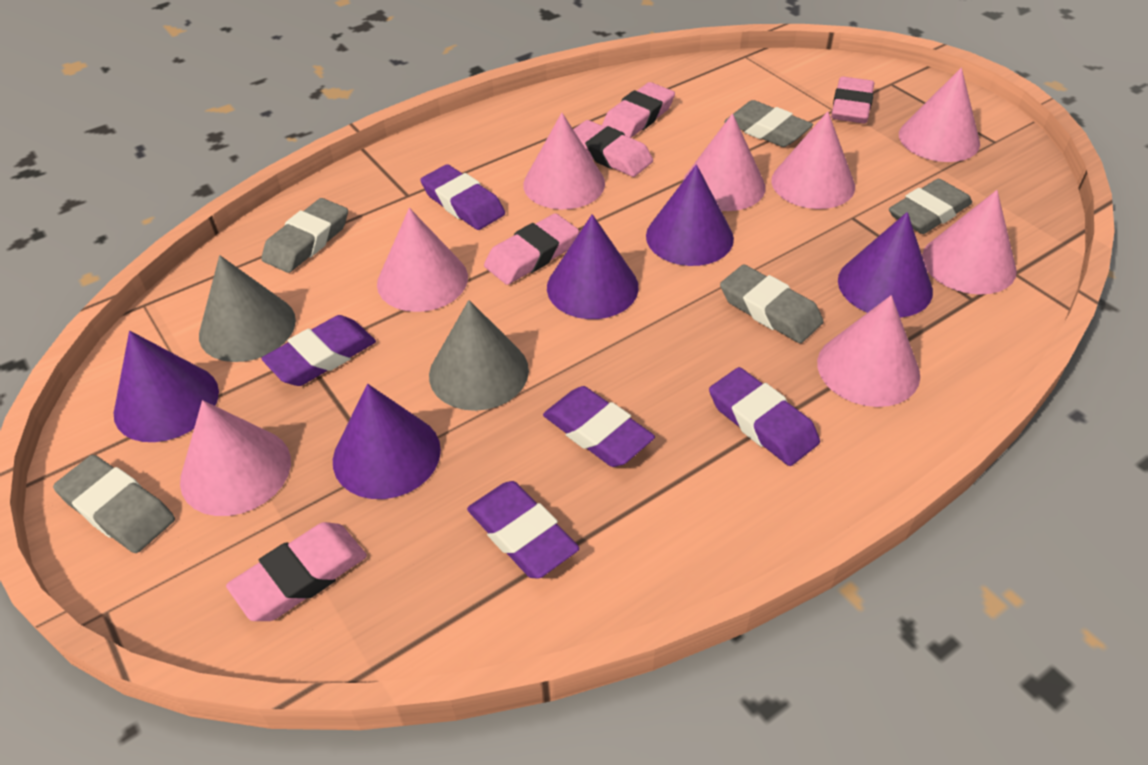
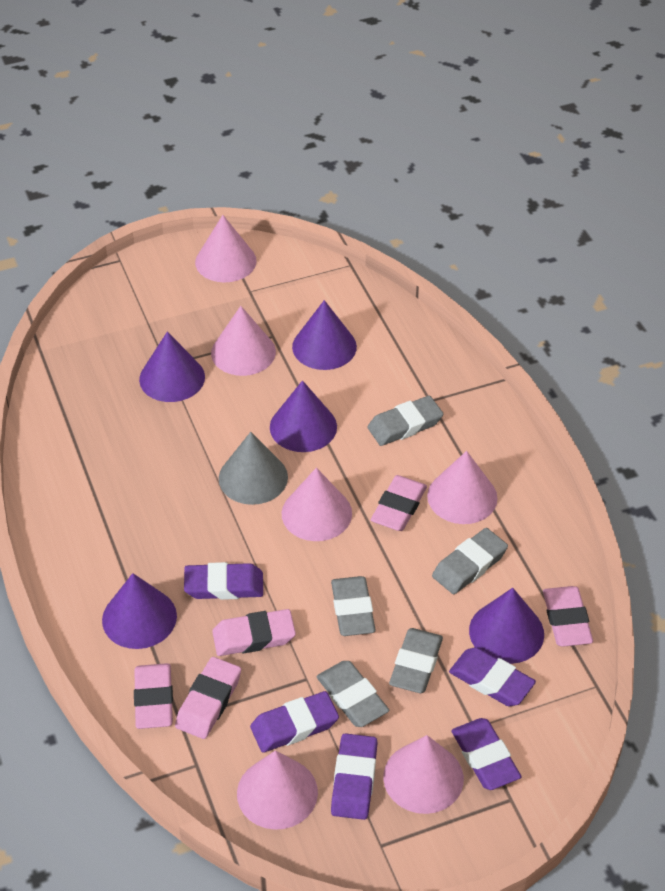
grey cone: 2 -> 1
pink cone: 8 -> 6

